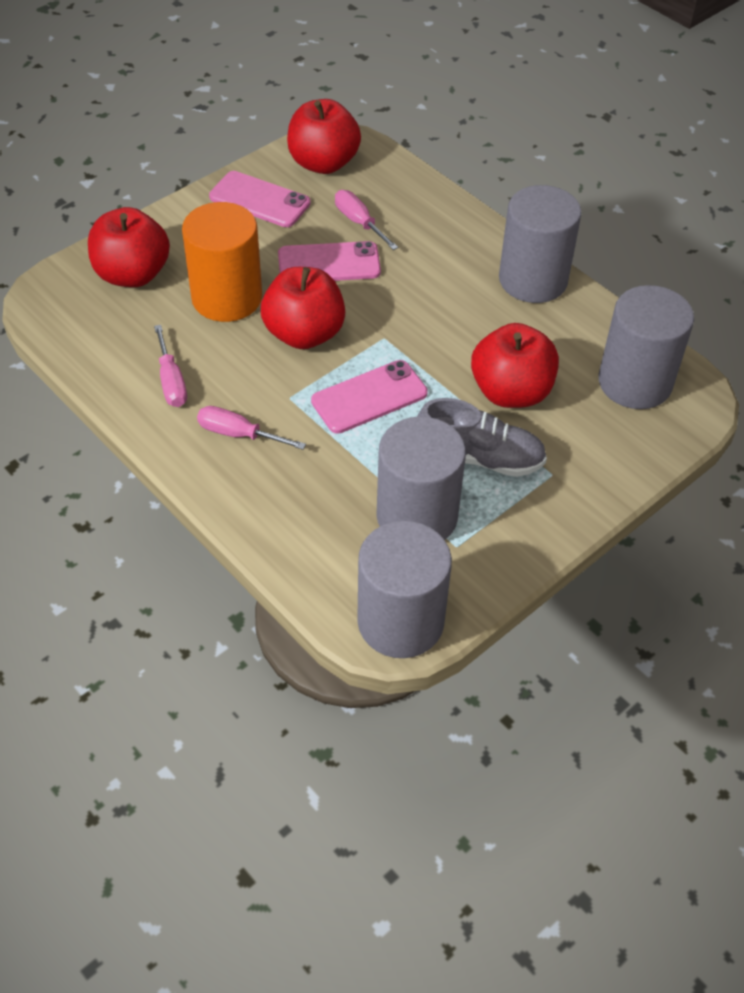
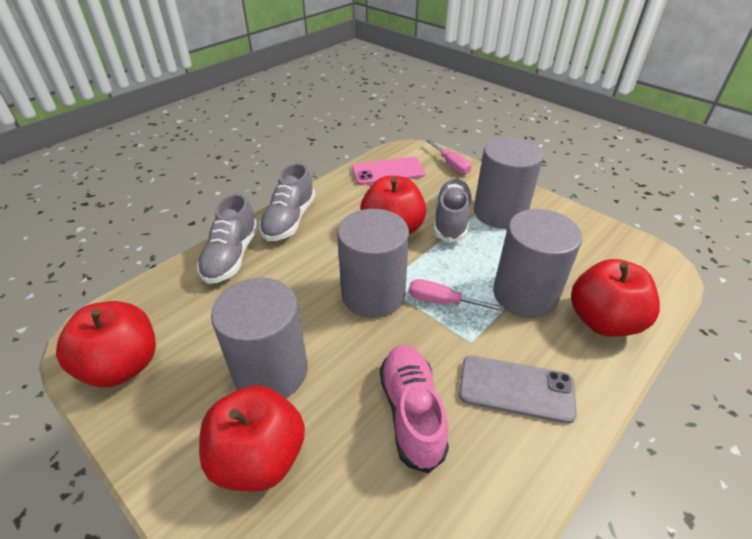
grey phone: 0 -> 1
grey shoe: 1 -> 3
orange cylinder: 1 -> 0
pink phone: 3 -> 1
pink screwdriver: 3 -> 2
pink shoe: 0 -> 1

